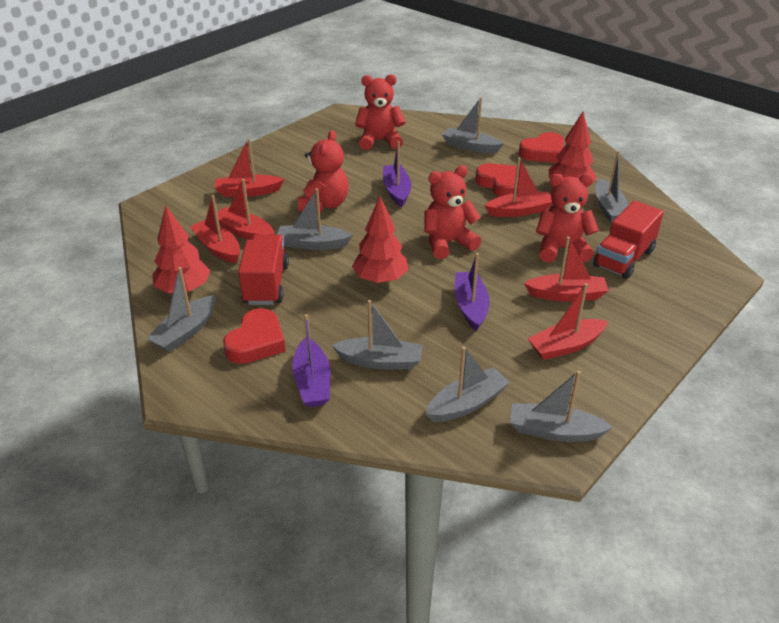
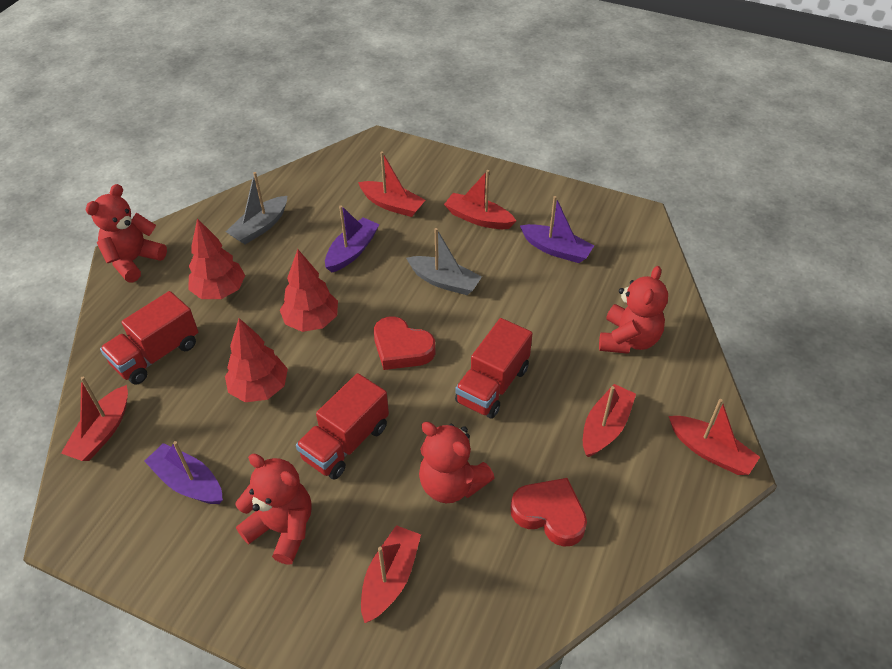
grey boat: 7 -> 2
red heart: 3 -> 2
red truck: 2 -> 3

